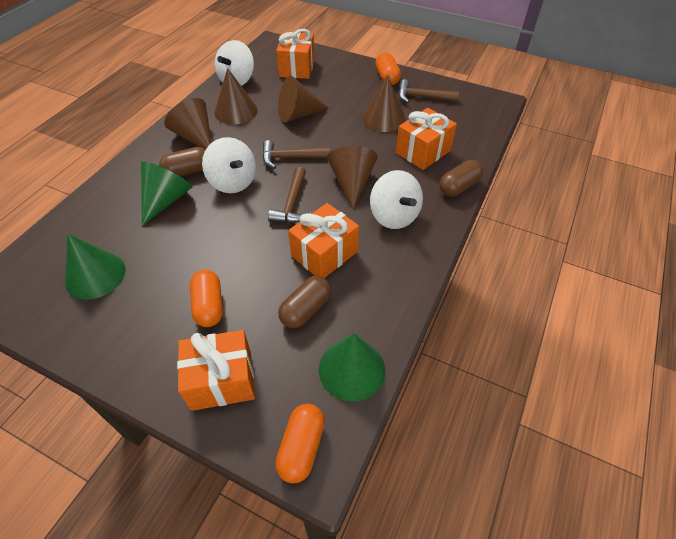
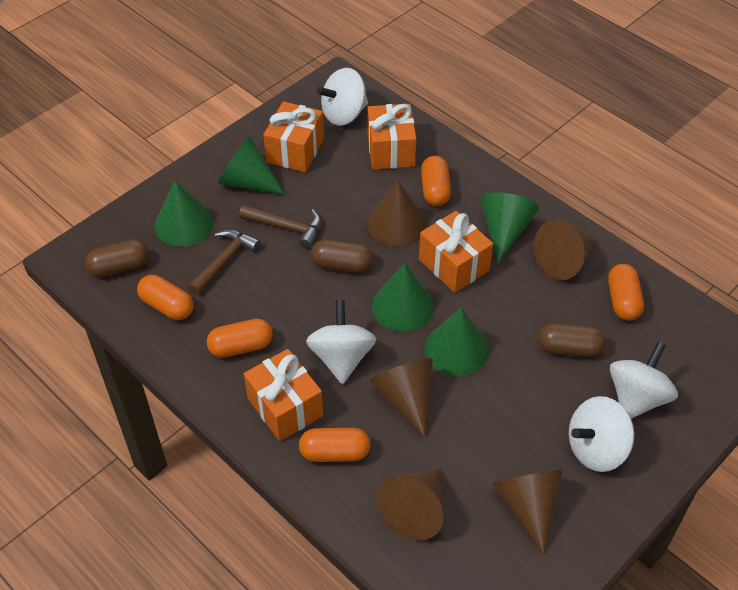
brown hammer: 3 -> 2
green cone: 3 -> 5
orange capsule: 3 -> 5
white spinning top: 3 -> 4

